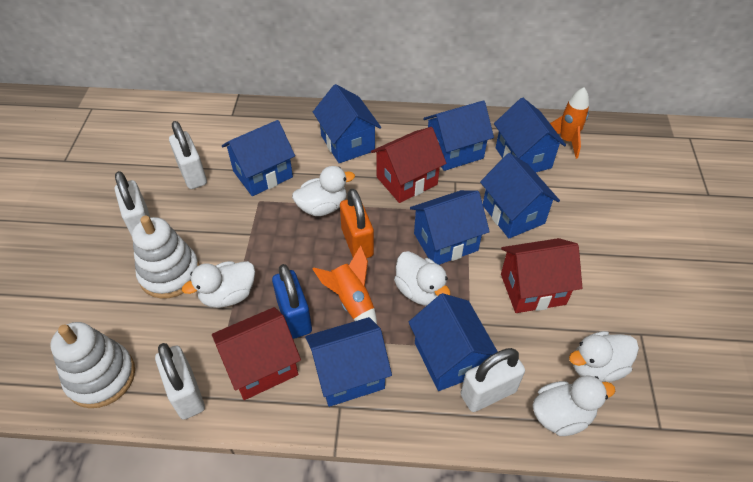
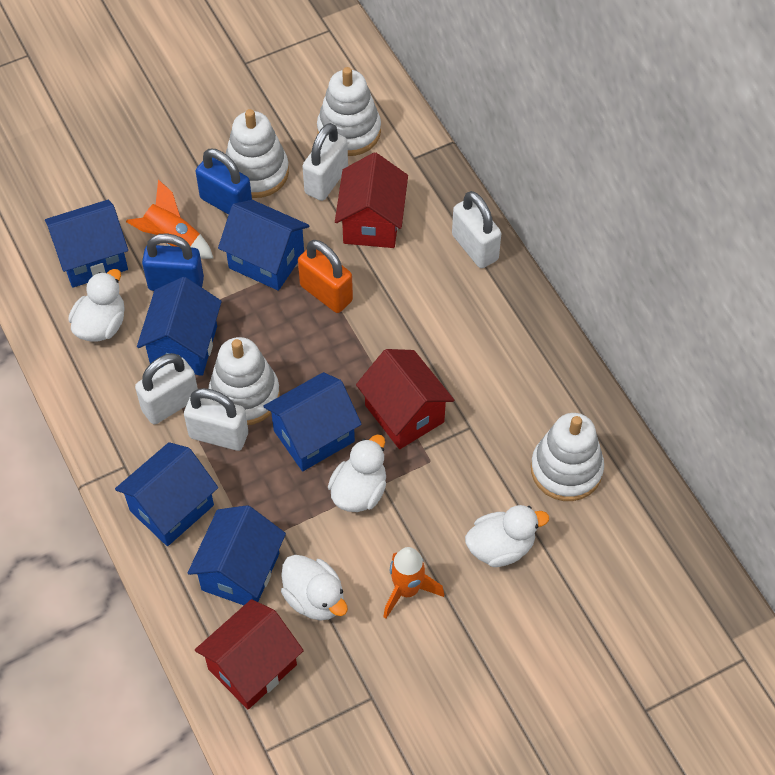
blue house: 8 -> 6
blue padlock: 1 -> 2
white duck: 5 -> 4
white stacking toy: 2 -> 4

